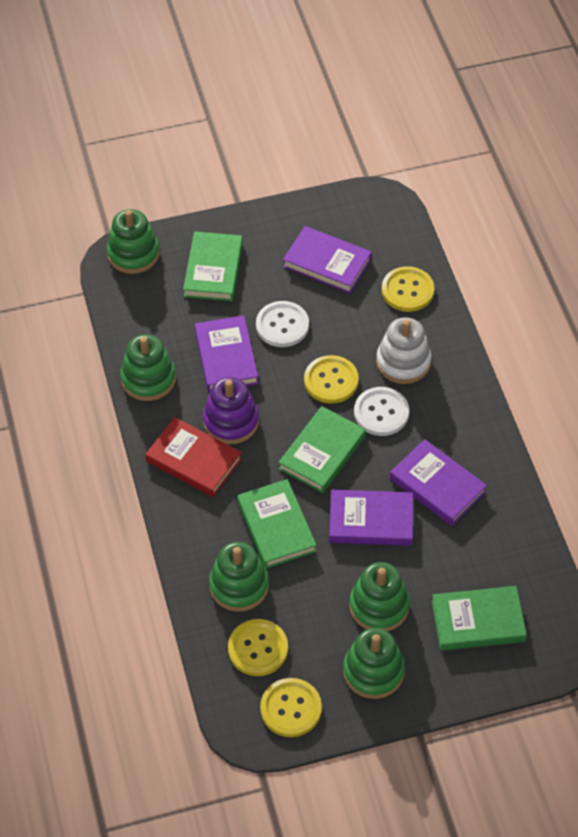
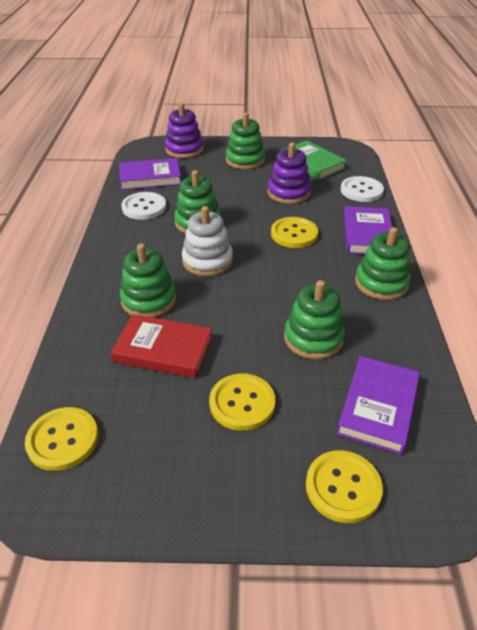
green book: 4 -> 1
purple book: 4 -> 3
purple stacking toy: 1 -> 2

